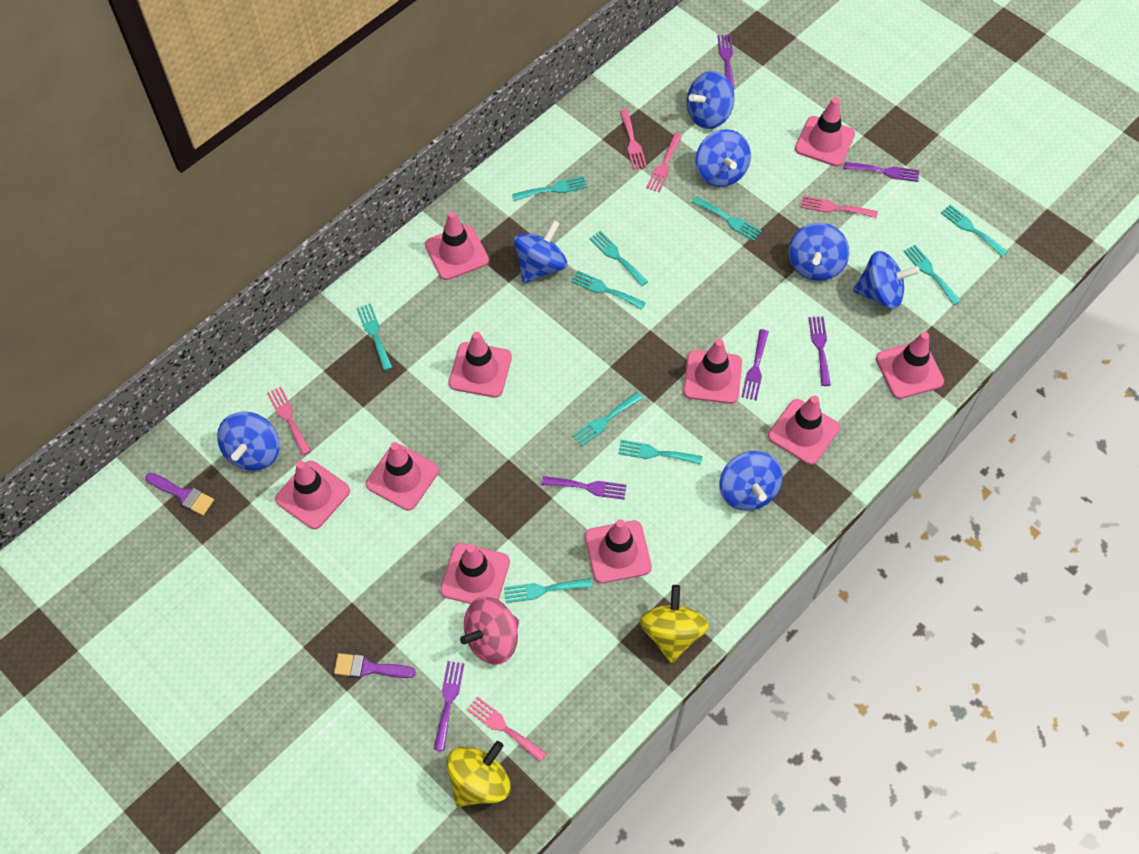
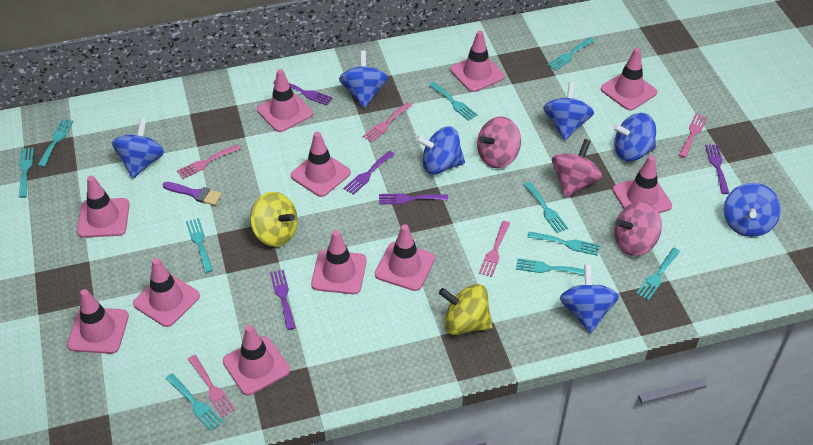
pink spinning top: 1 -> 3
pink traffic cone: 10 -> 11
purple brush: 2 -> 1
purple fork: 6 -> 5

